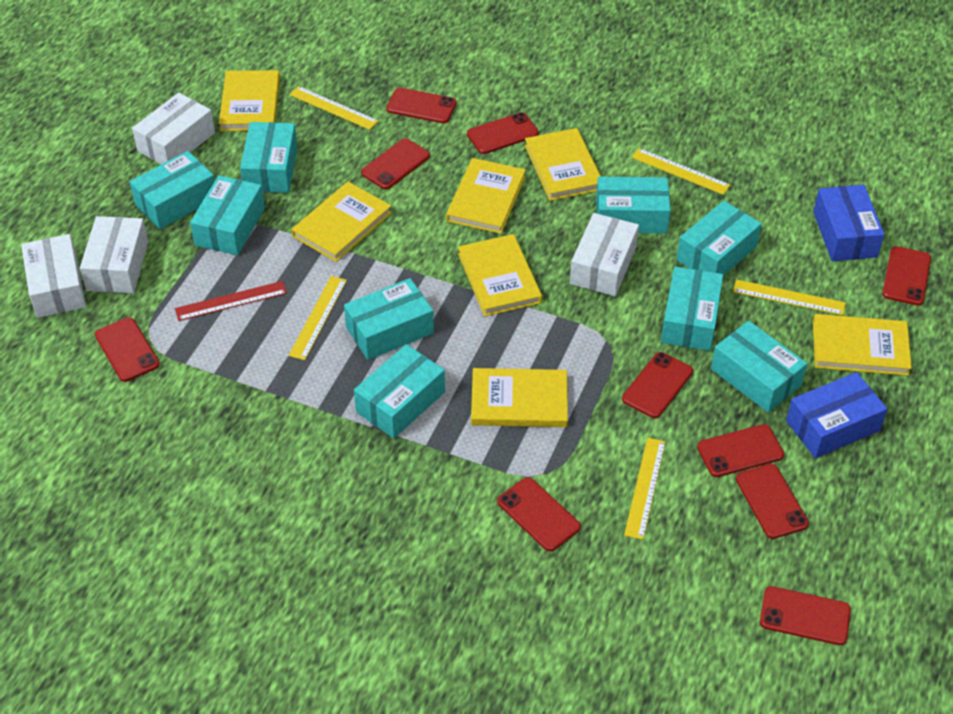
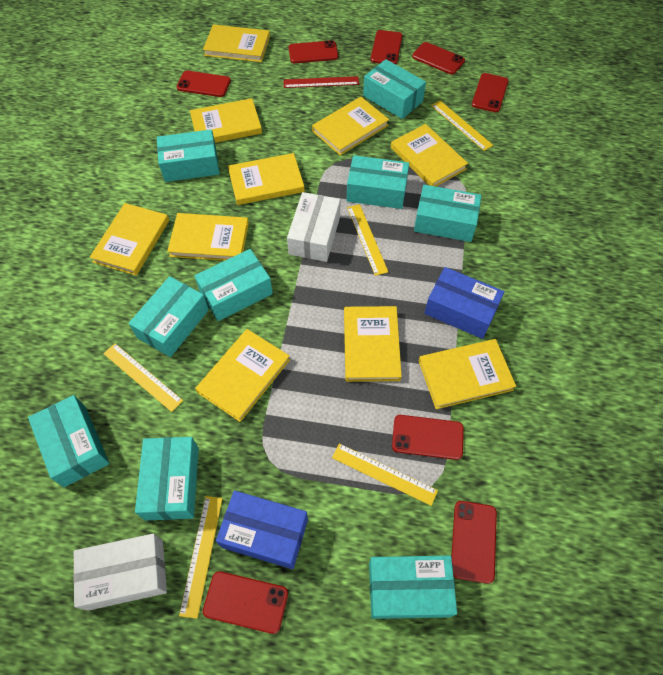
red phone: 10 -> 8
white box: 4 -> 2
yellow book: 7 -> 10

